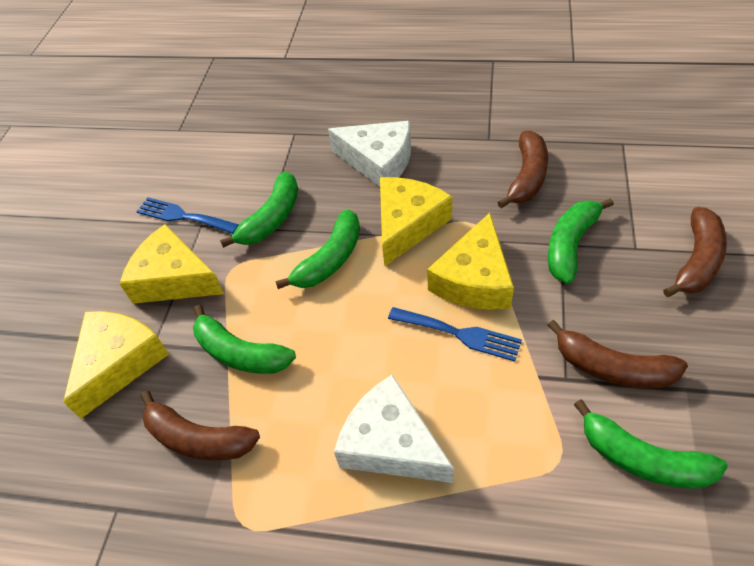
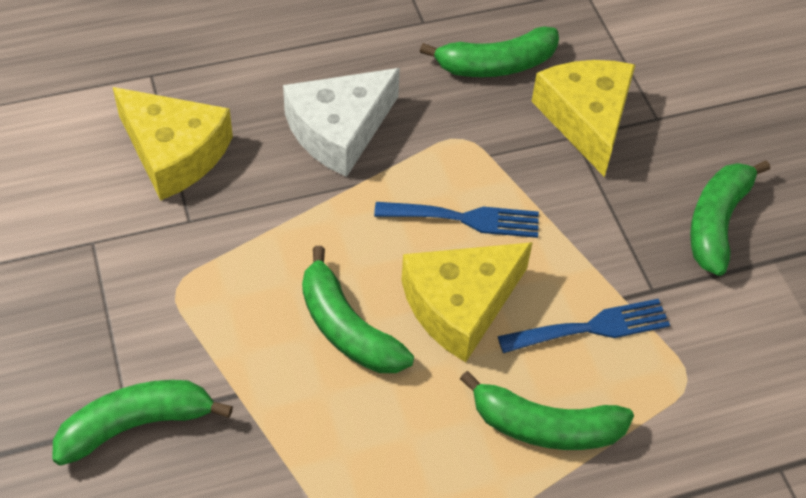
brown banana: 4 -> 0
white cheese: 2 -> 1
yellow cheese: 4 -> 3

